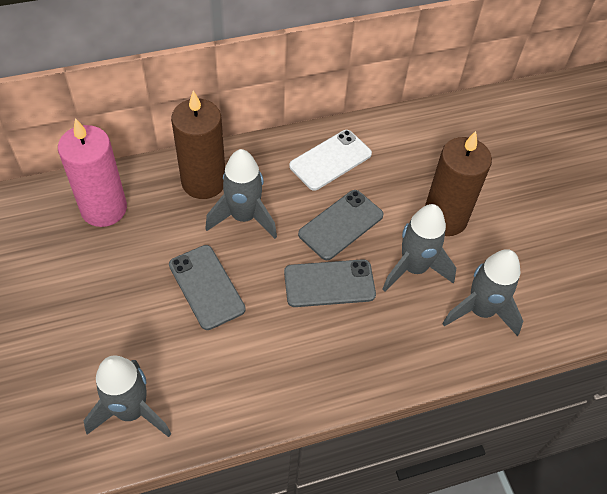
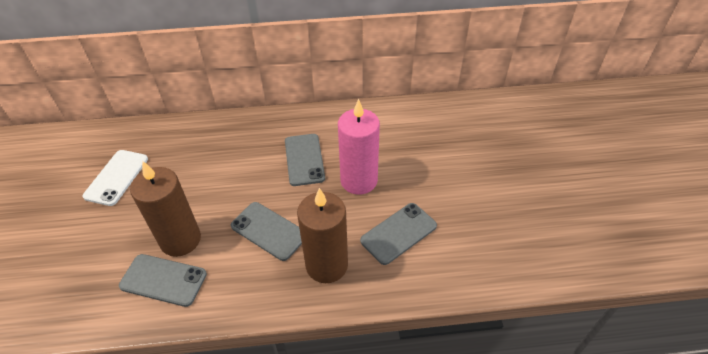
grey phone: 3 -> 4
grey rocket: 4 -> 0

